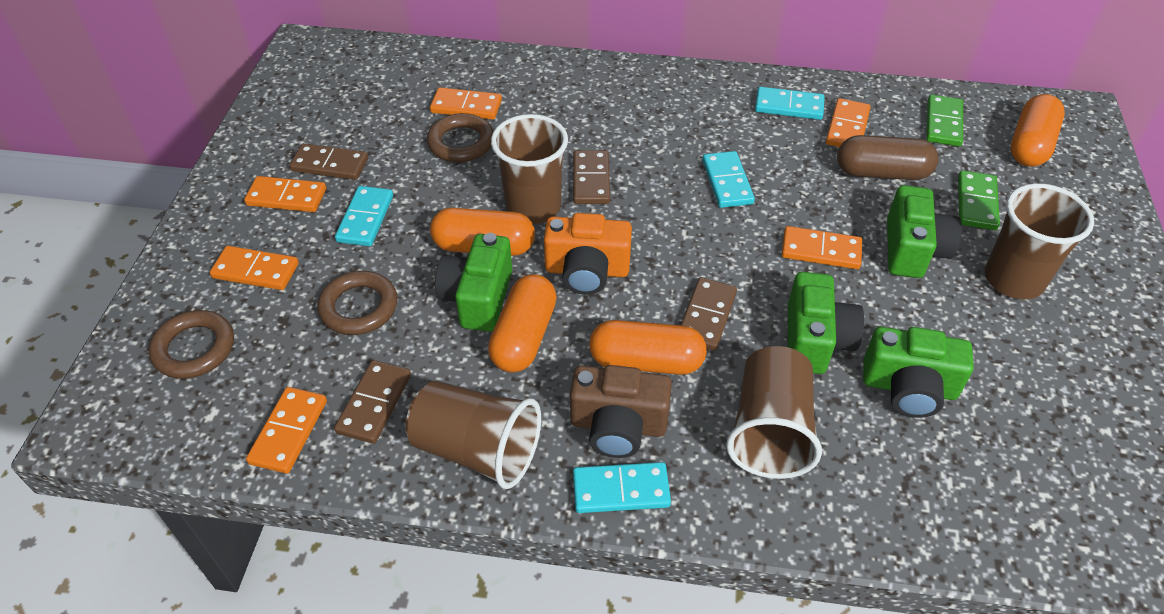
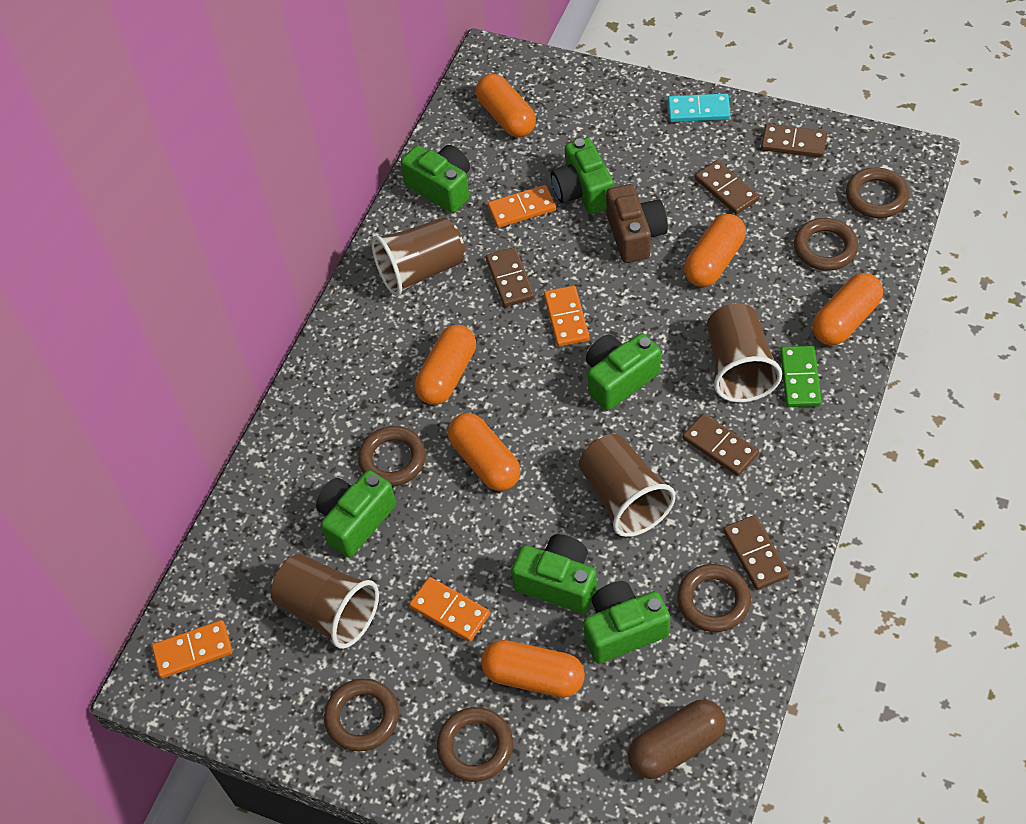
brown domino: 4 -> 5
brown ring: 3 -> 6
green camera: 4 -> 6
green domino: 2 -> 1
orange camera: 1 -> 0
orange capsule: 4 -> 6
orange domino: 6 -> 4
turquoise domino: 4 -> 1

